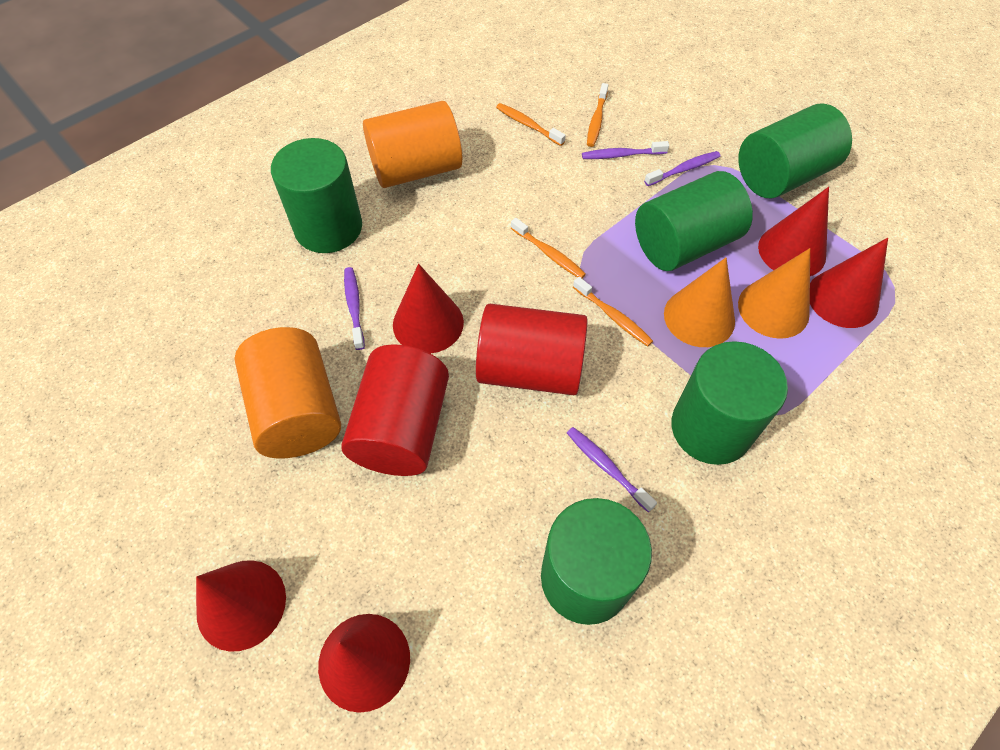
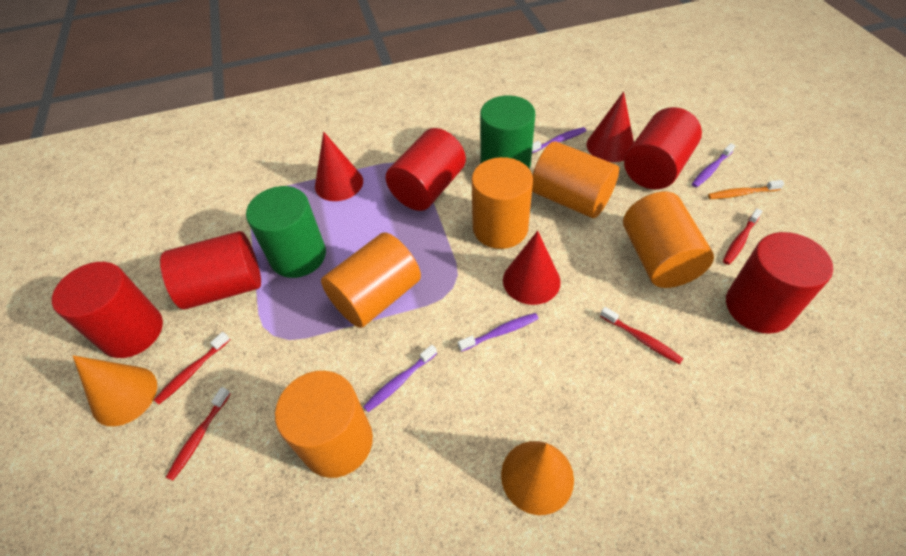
green cylinder: 5 -> 2
orange cylinder: 2 -> 5
orange toothbrush: 4 -> 1
red cone: 5 -> 3
red cylinder: 2 -> 5
red toothbrush: 0 -> 4

